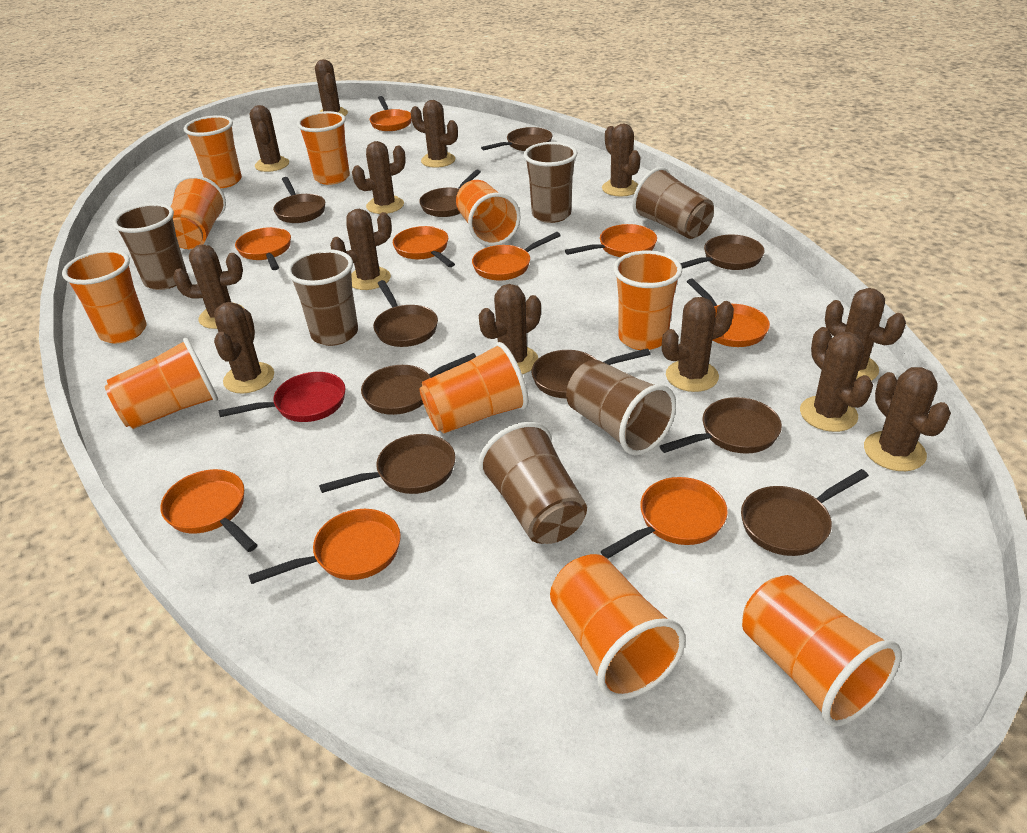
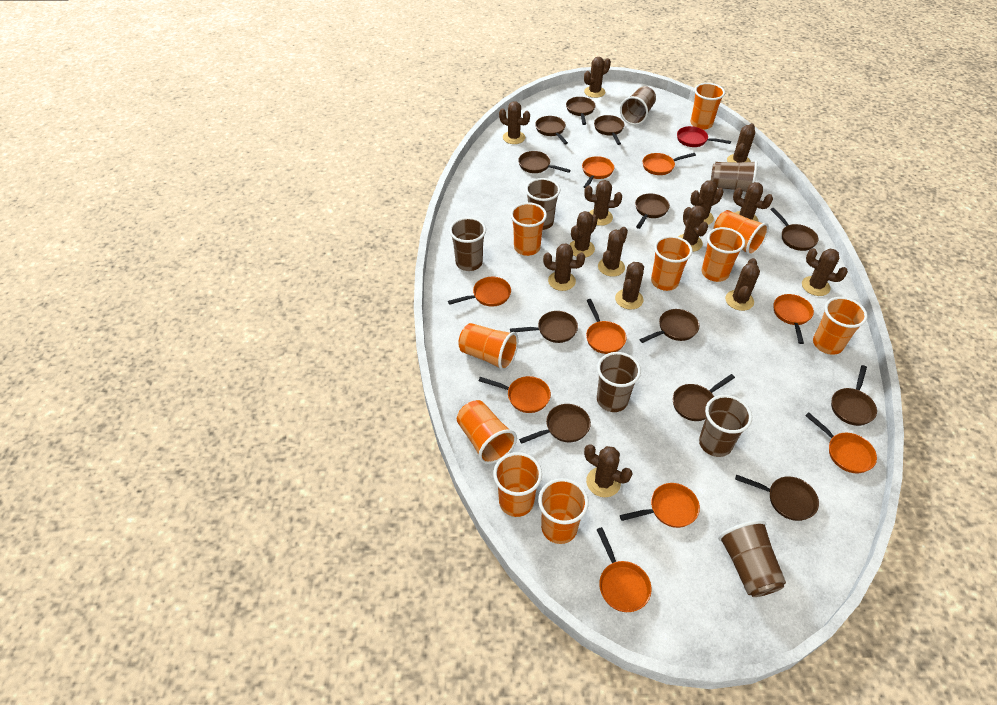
brown cactus: 13 -> 14
brown cup: 6 -> 7
brown pan: 10 -> 12

